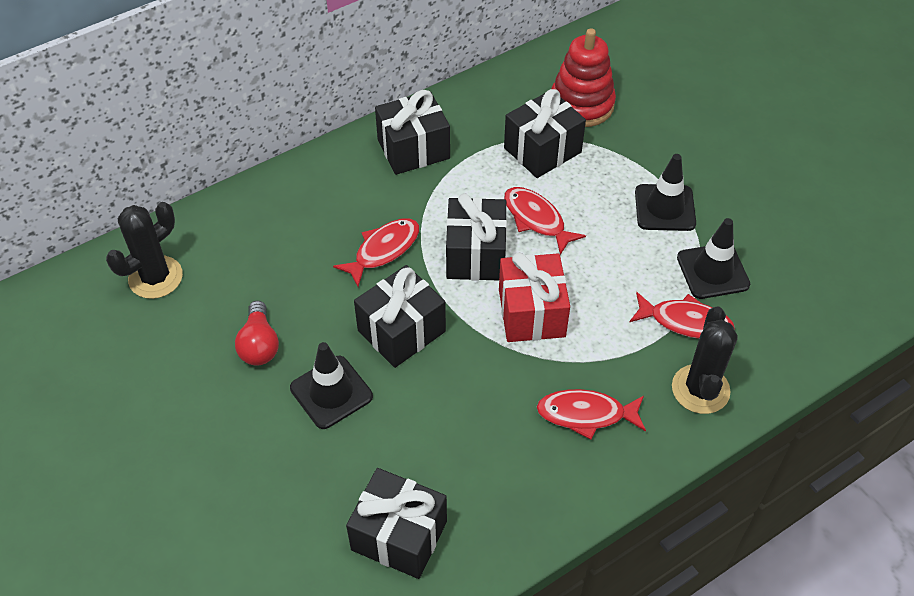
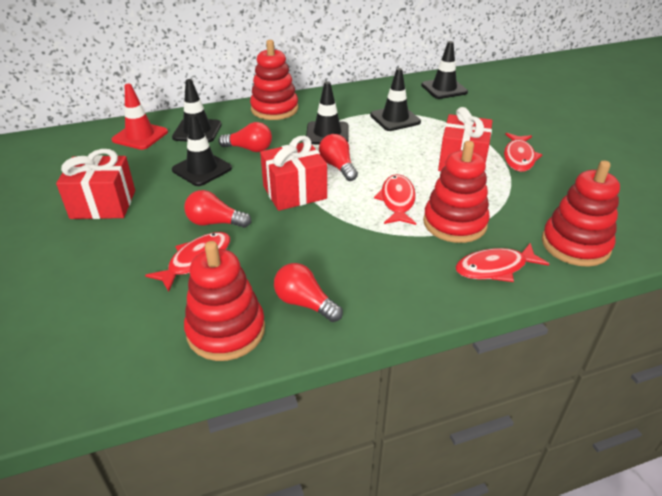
black cactus: 2 -> 0
black gift: 5 -> 0
black traffic cone: 3 -> 5
red gift: 1 -> 3
red light bulb: 1 -> 4
red stacking toy: 1 -> 4
red traffic cone: 0 -> 1

